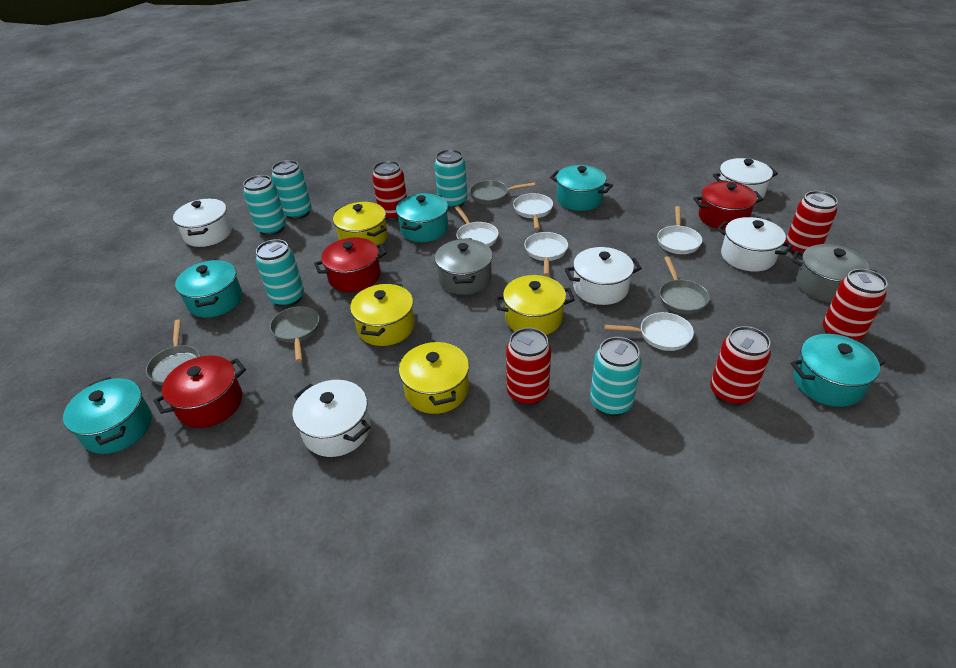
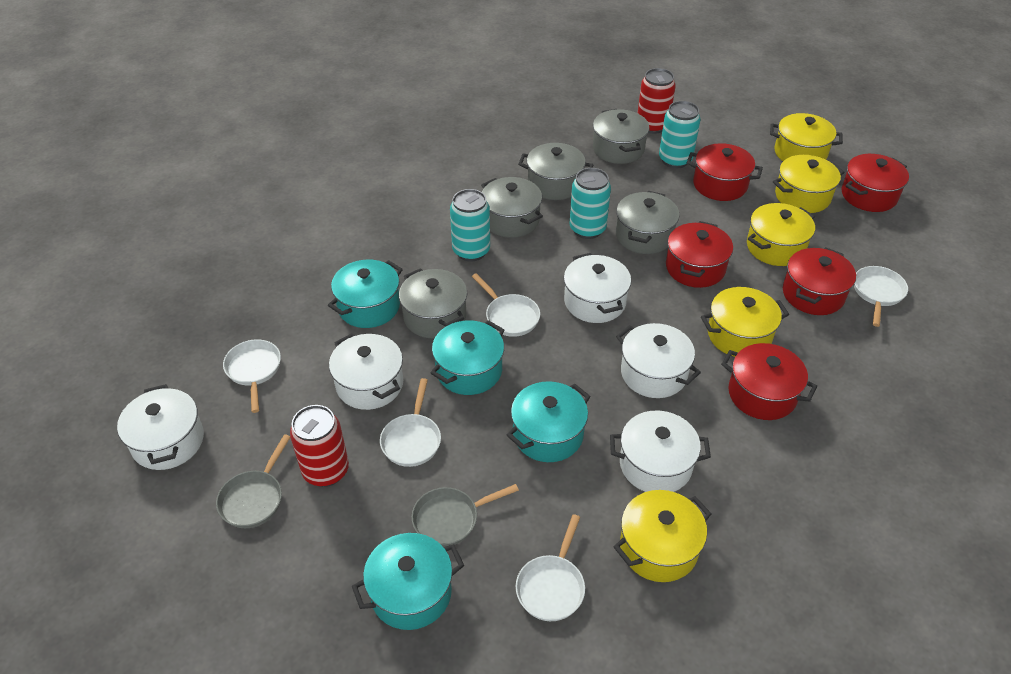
grey pan: 4 -> 2
grey pot: 2 -> 5
red can: 5 -> 2
red pot: 3 -> 5
turquoise can: 5 -> 3
turquoise pot: 5 -> 4
yellow pot: 4 -> 5

